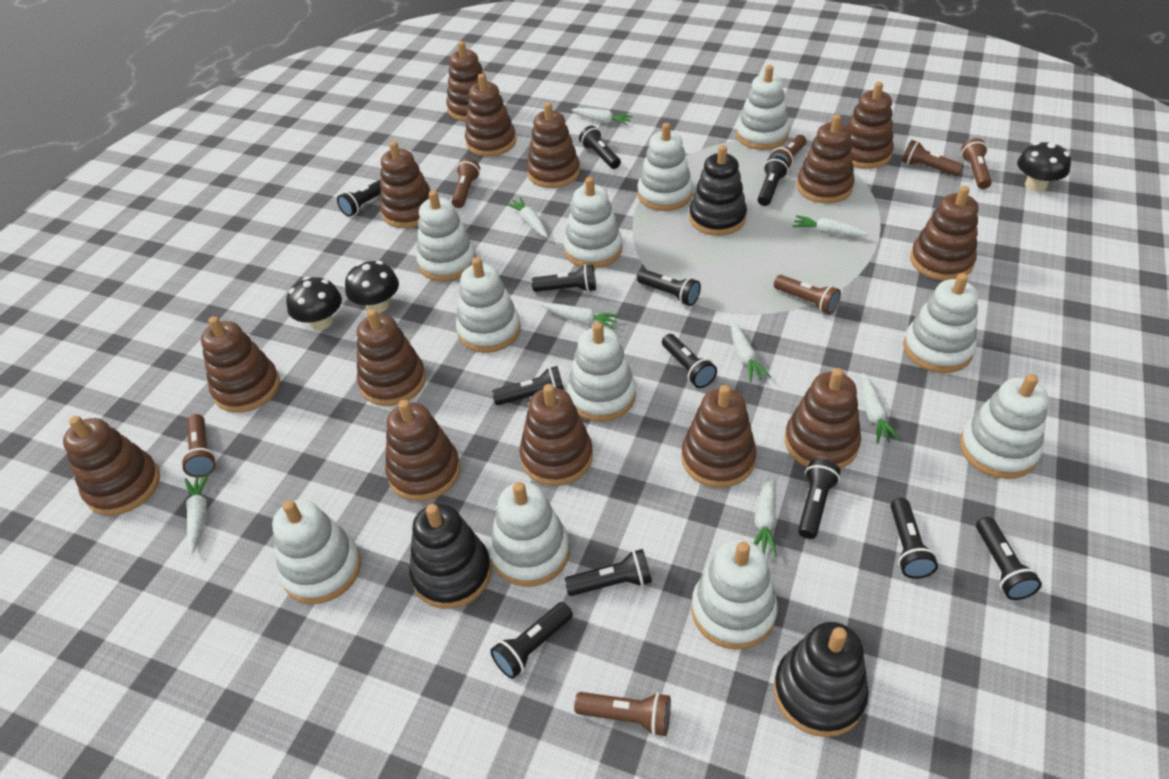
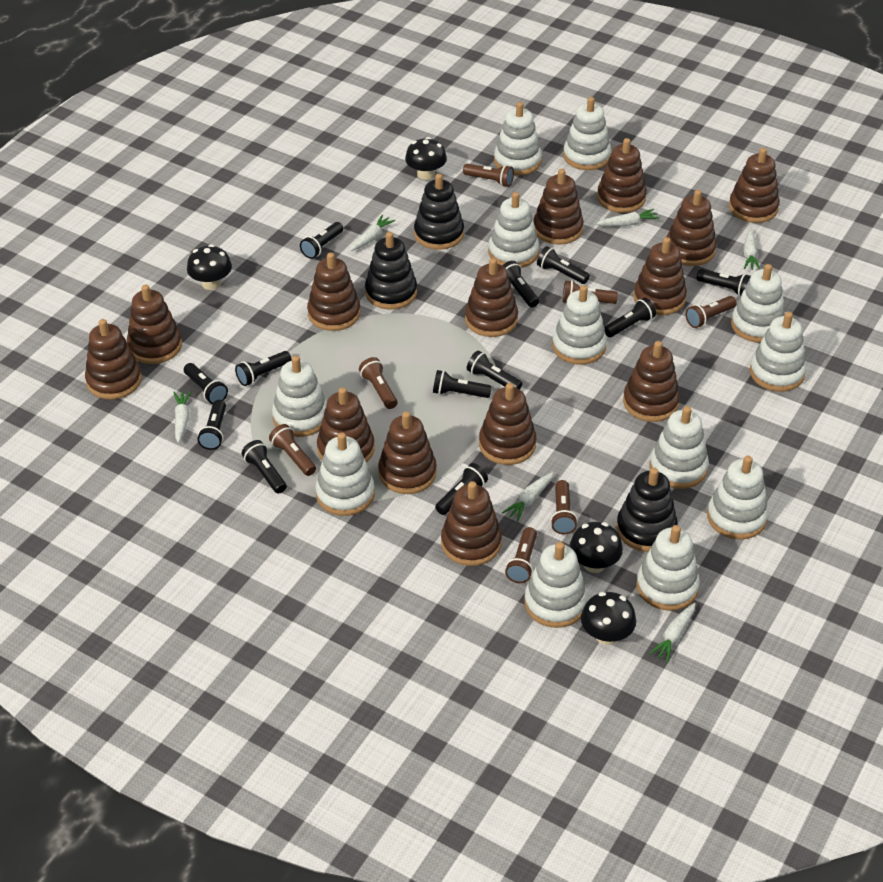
black mushroom: 3 -> 4
white carrot: 8 -> 6
white stacking toy: 11 -> 12

